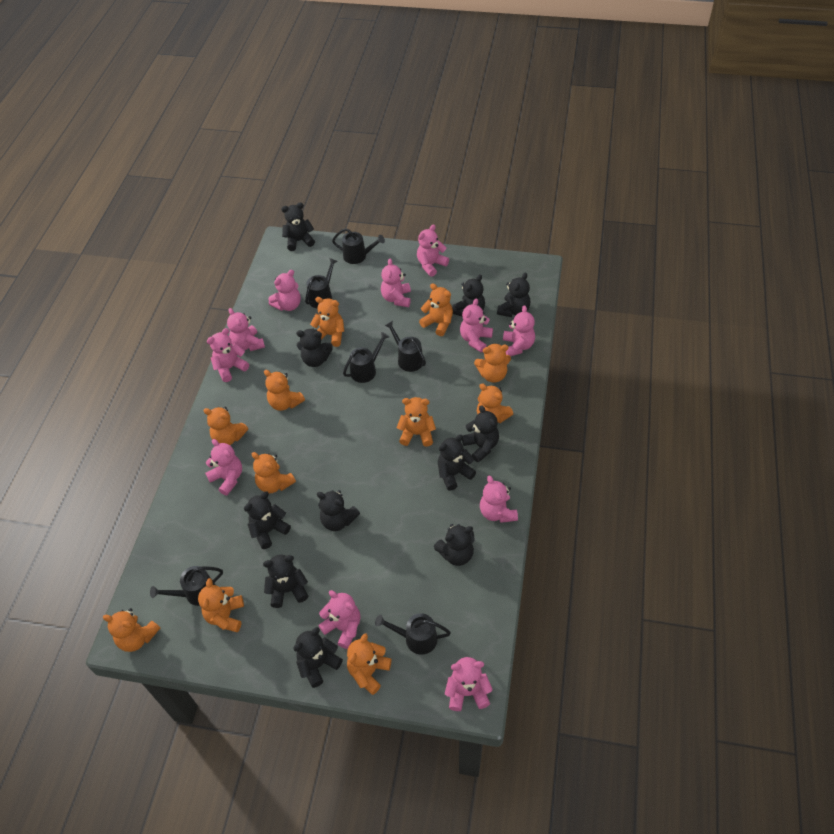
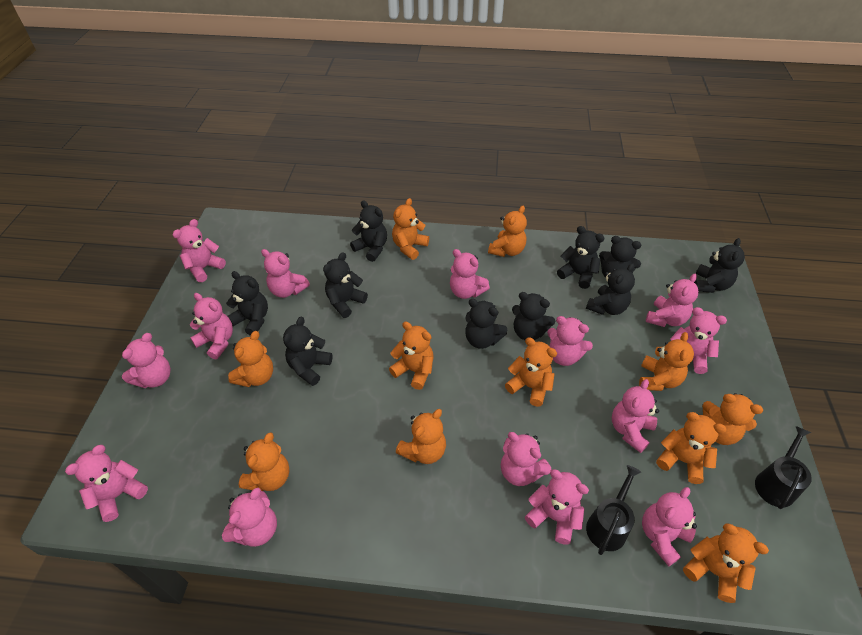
black teddy bear: 11 -> 10
black watering can: 6 -> 2
pink teddy bear: 11 -> 14

